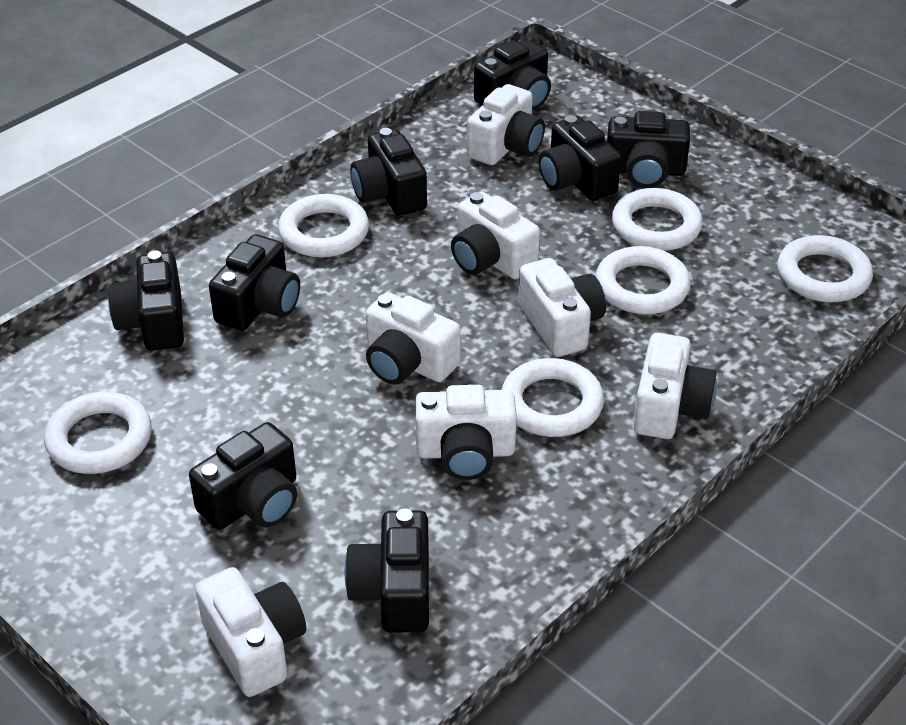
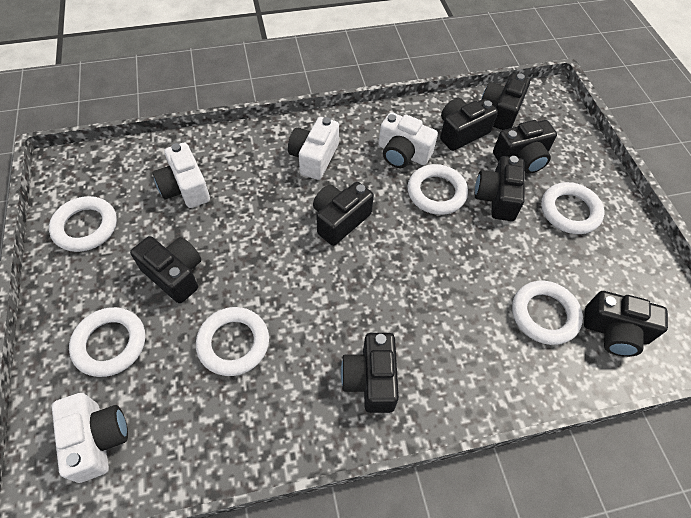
white camera: 7 -> 4

